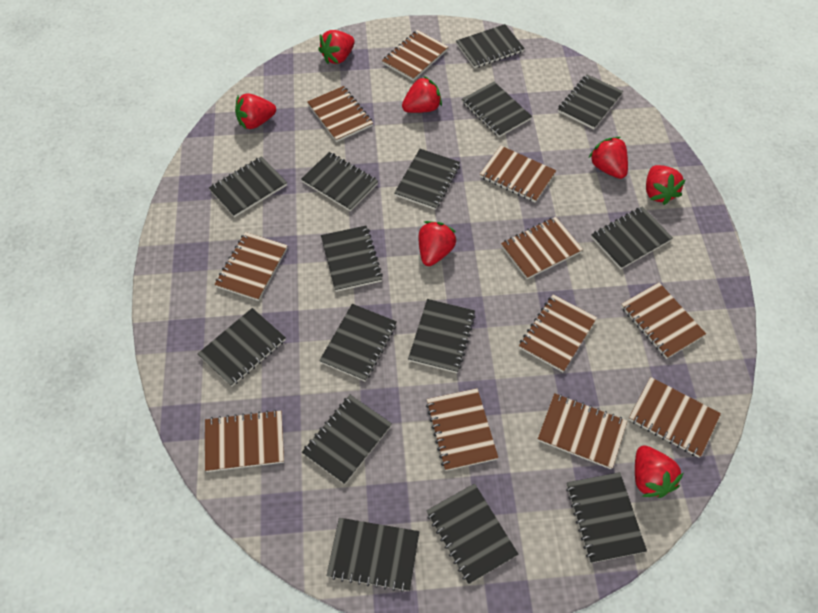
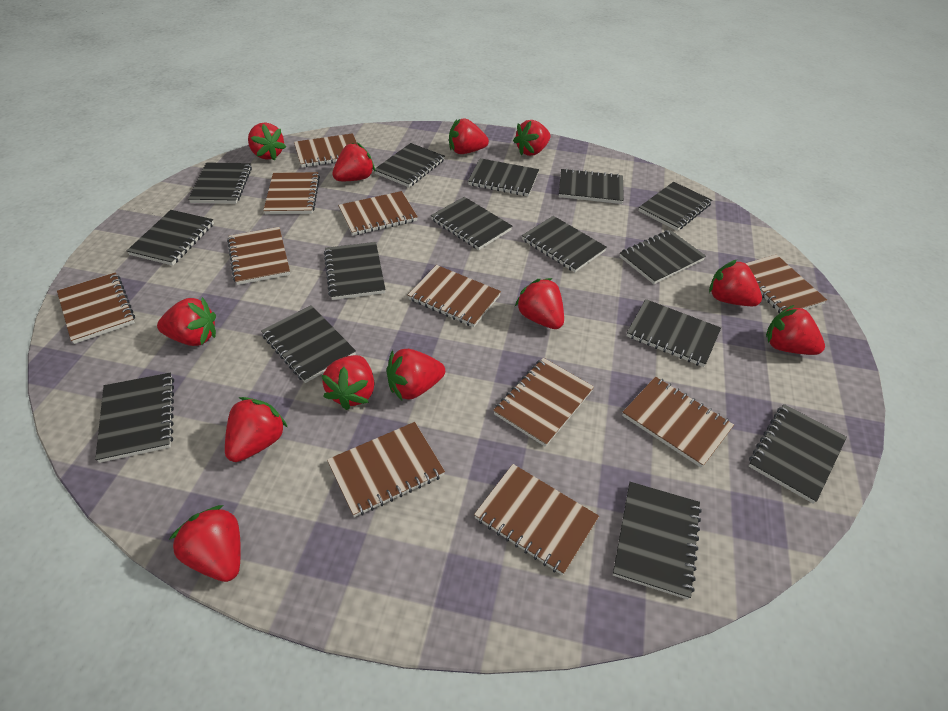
red strawberry: 7 -> 12

